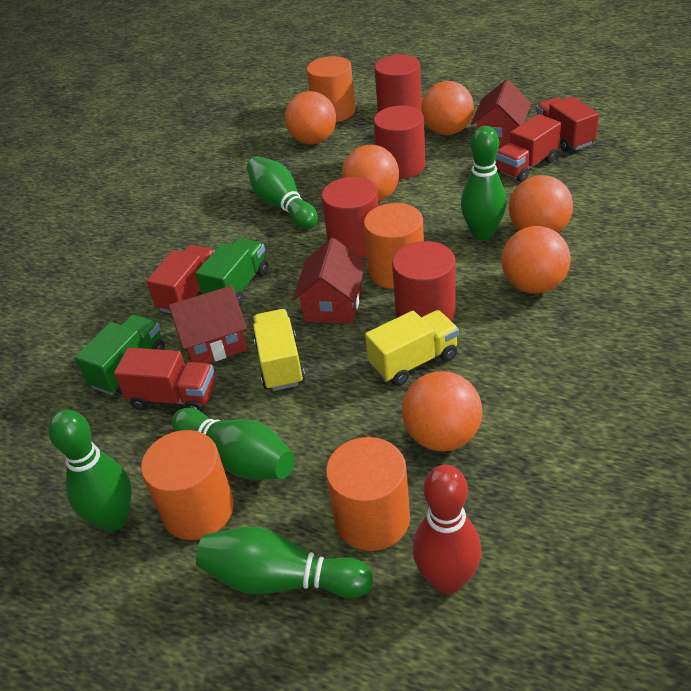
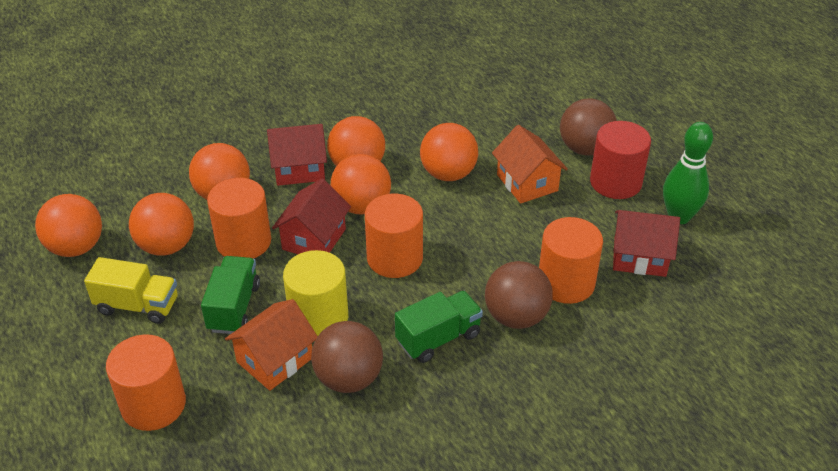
brown ball: 0 -> 3
green bowling pin: 5 -> 1
orange house: 0 -> 2
red bowling pin: 1 -> 0
red cylinder: 4 -> 1
red truck: 4 -> 0
yellow cylinder: 0 -> 1
yellow truck: 2 -> 1

